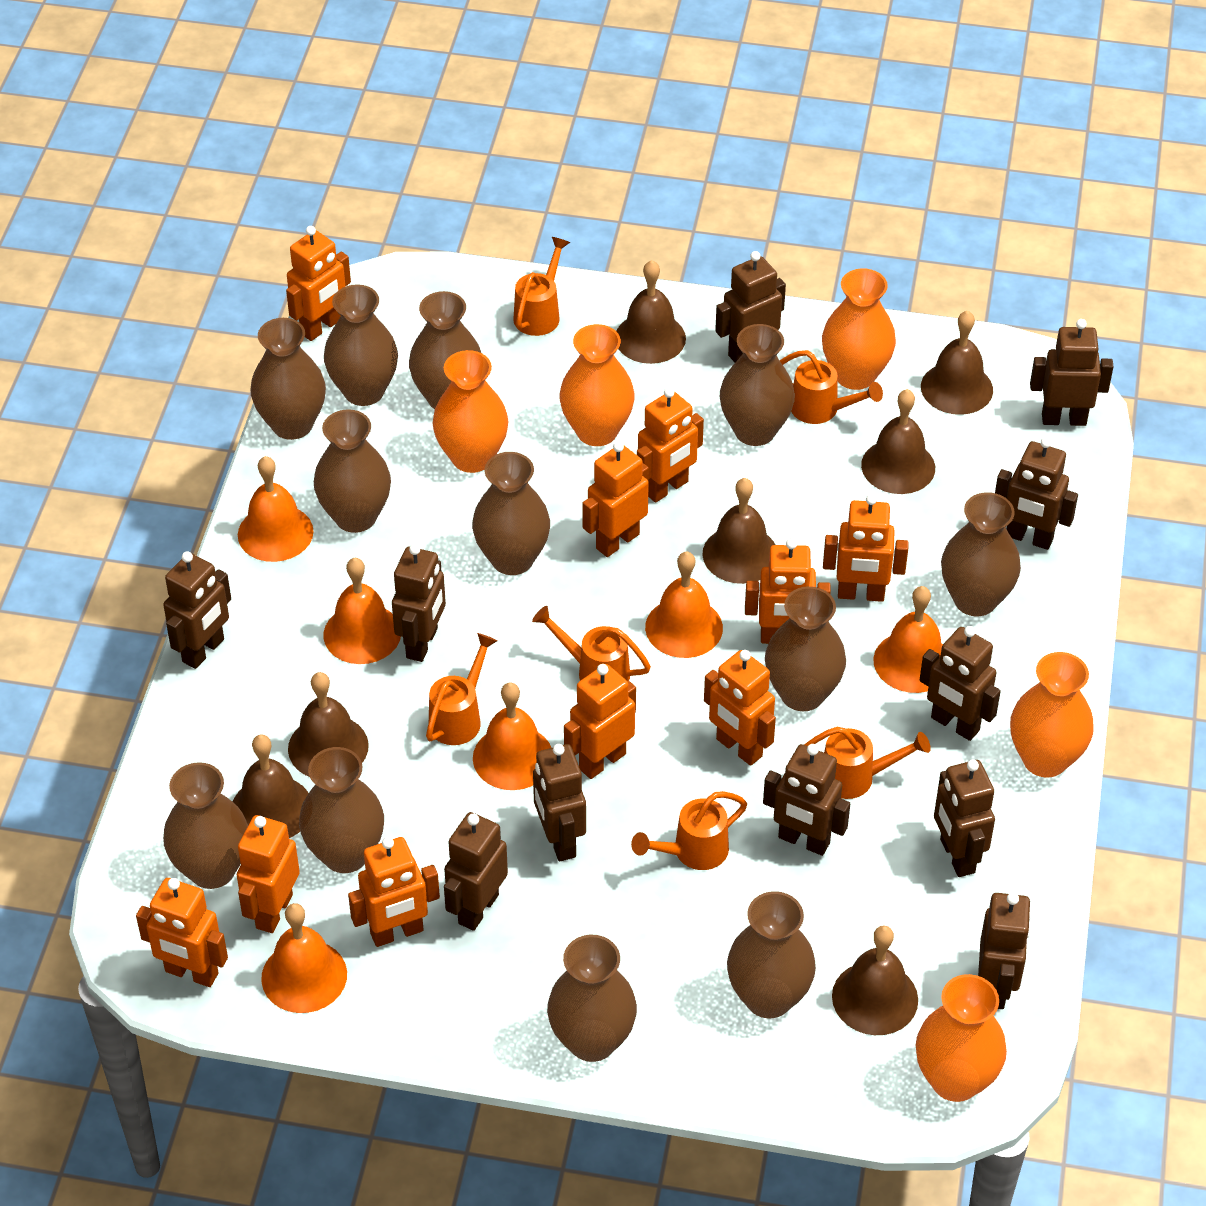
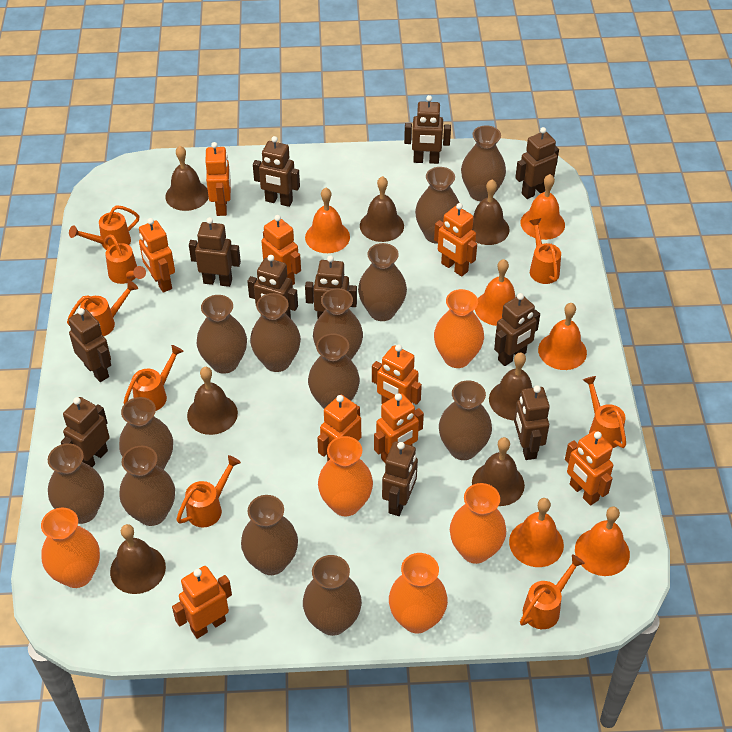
brown vase: 12 -> 13
orange robot: 10 -> 9
orange watering can: 6 -> 8

